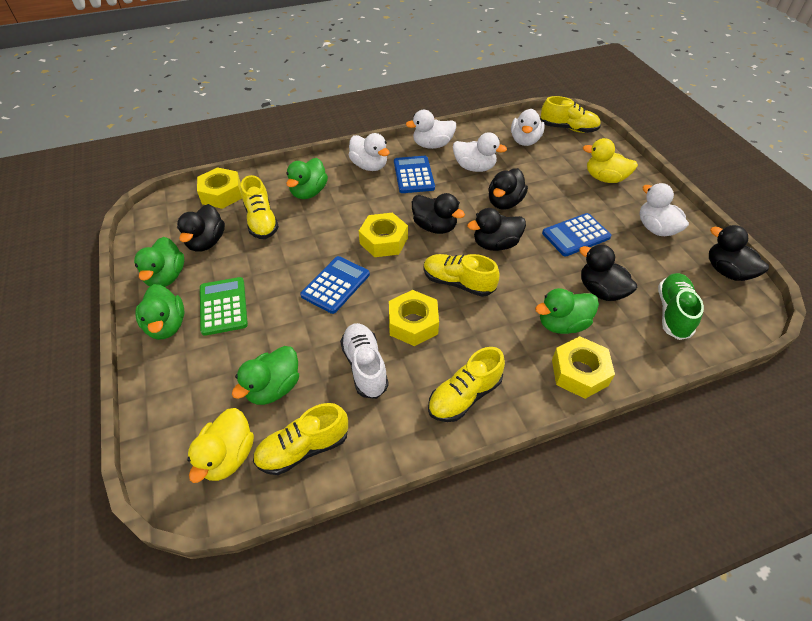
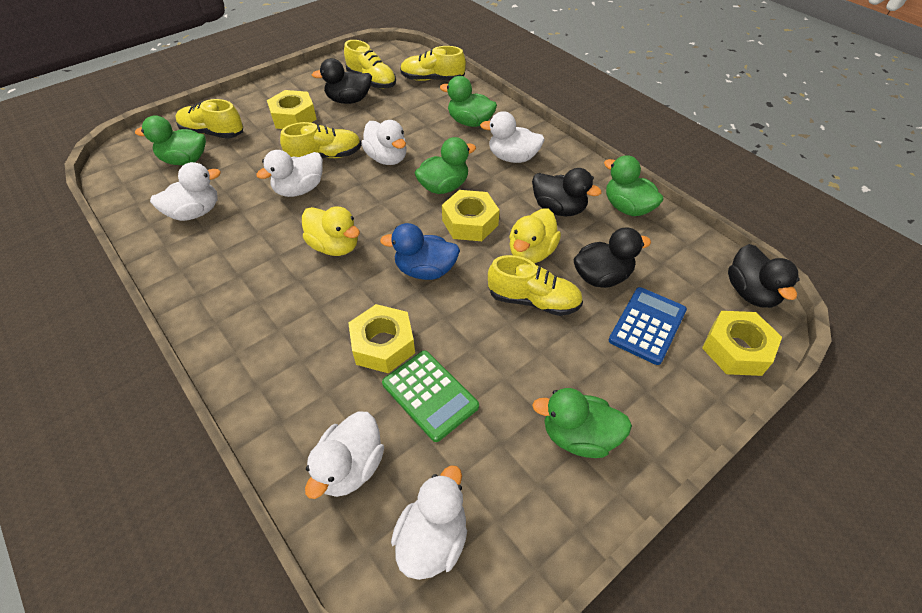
black duck: 6 -> 4
blue calculator: 3 -> 1
blue duck: 0 -> 1
green shoe: 1 -> 0
white duck: 5 -> 6
white shoe: 1 -> 0

